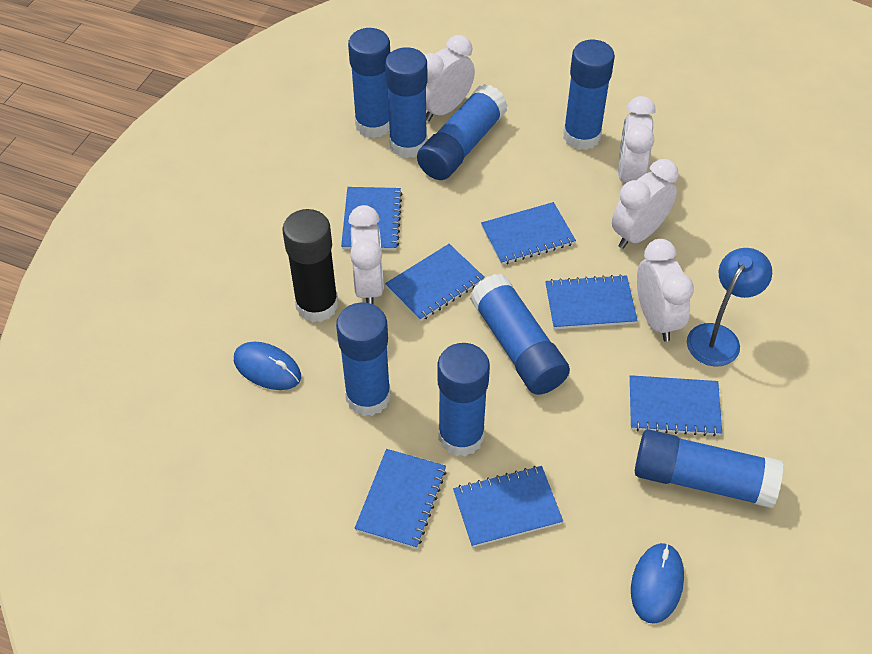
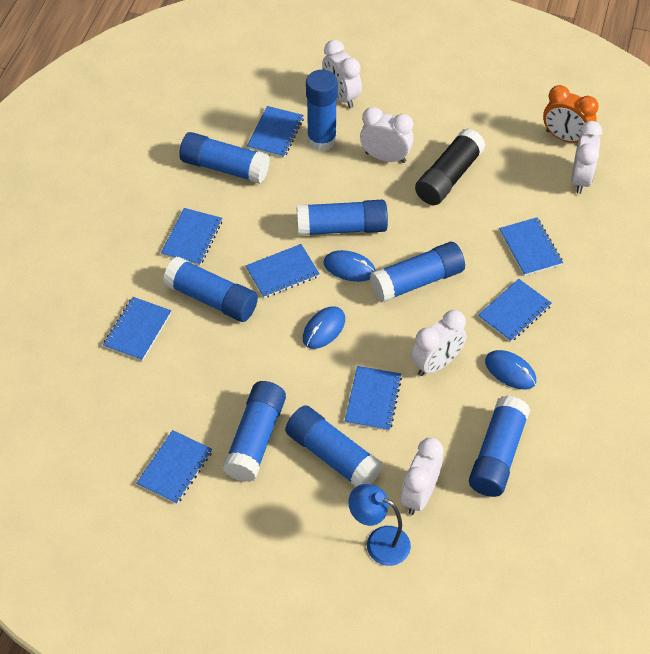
blue mouse: 2 -> 3
blue notebook: 7 -> 8
orange clock: 0 -> 1

